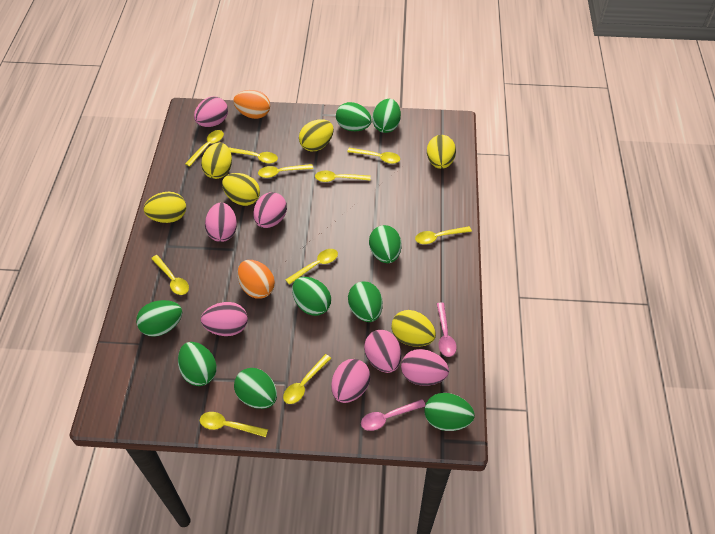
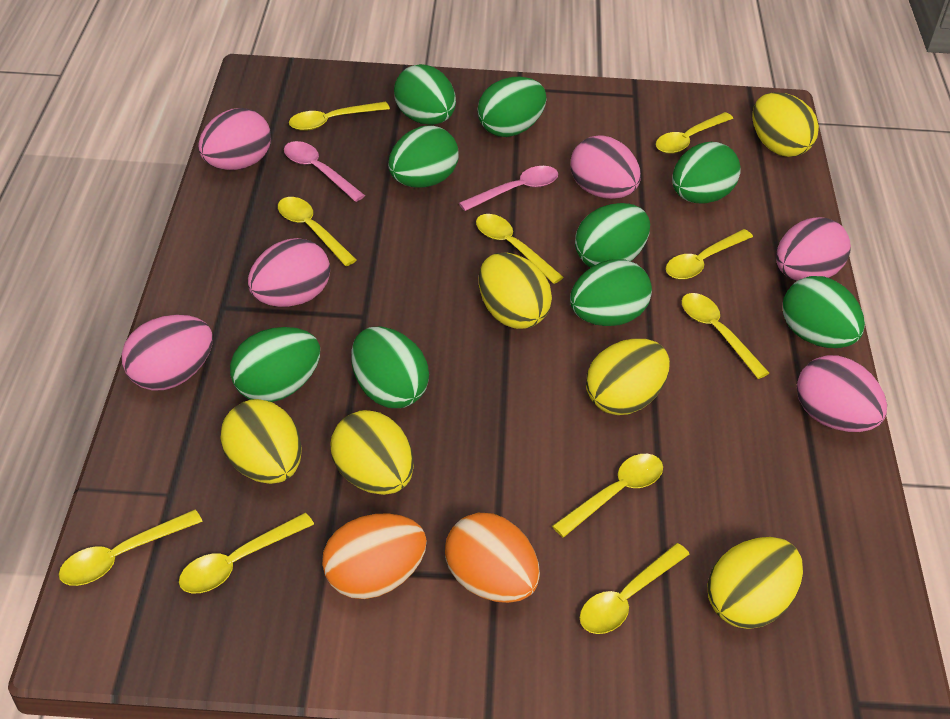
pink egg: 7 -> 6

